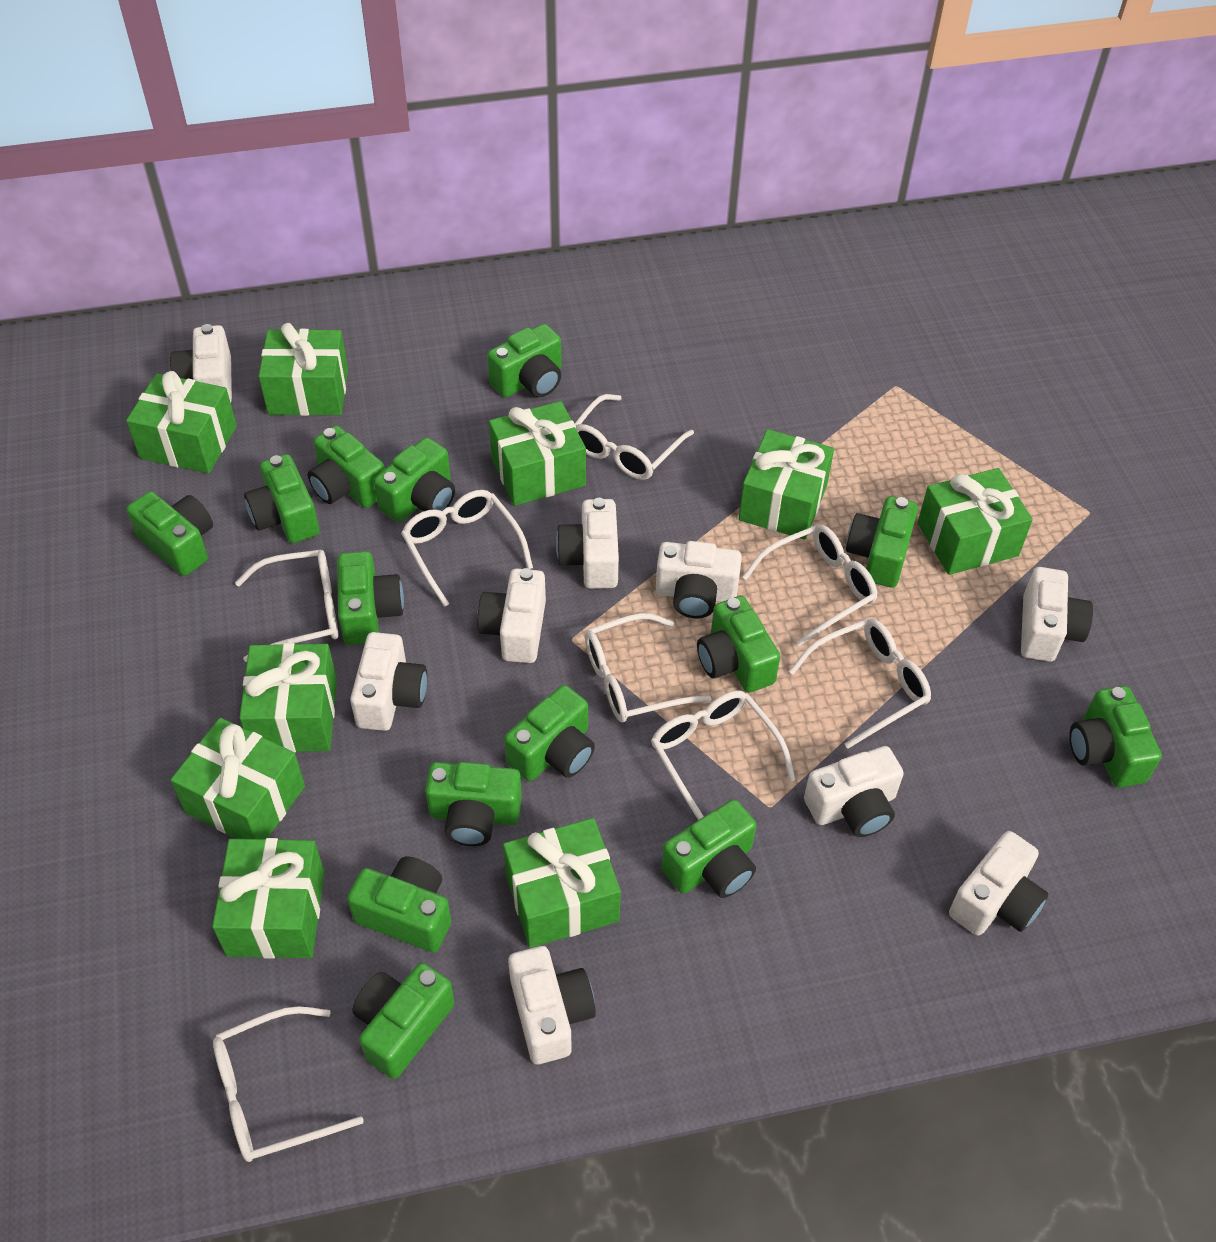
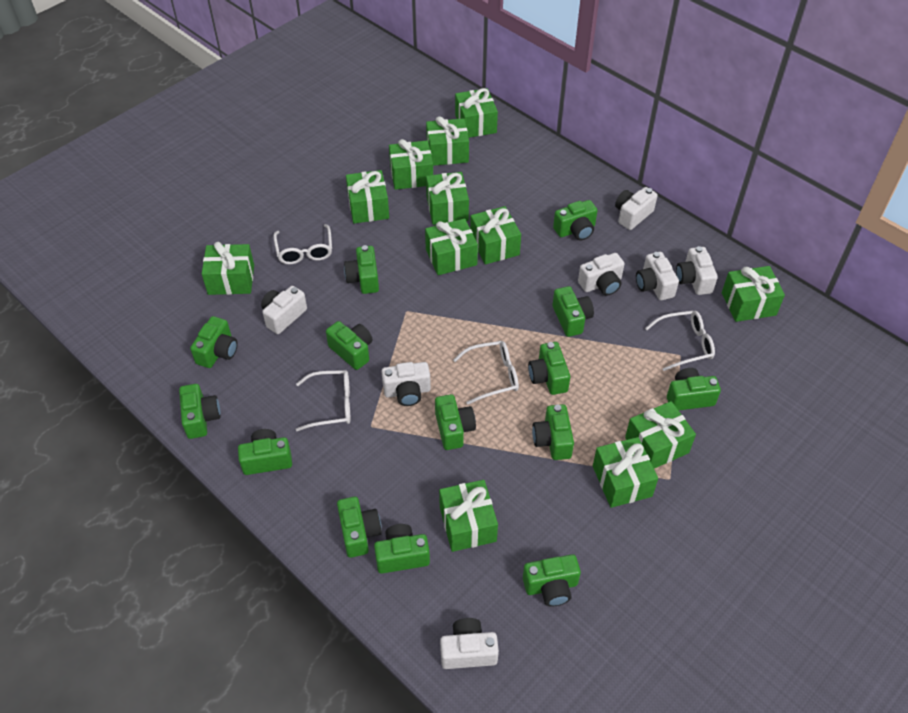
green gift: 9 -> 12
white camera: 9 -> 7
white glasses: 8 -> 4

